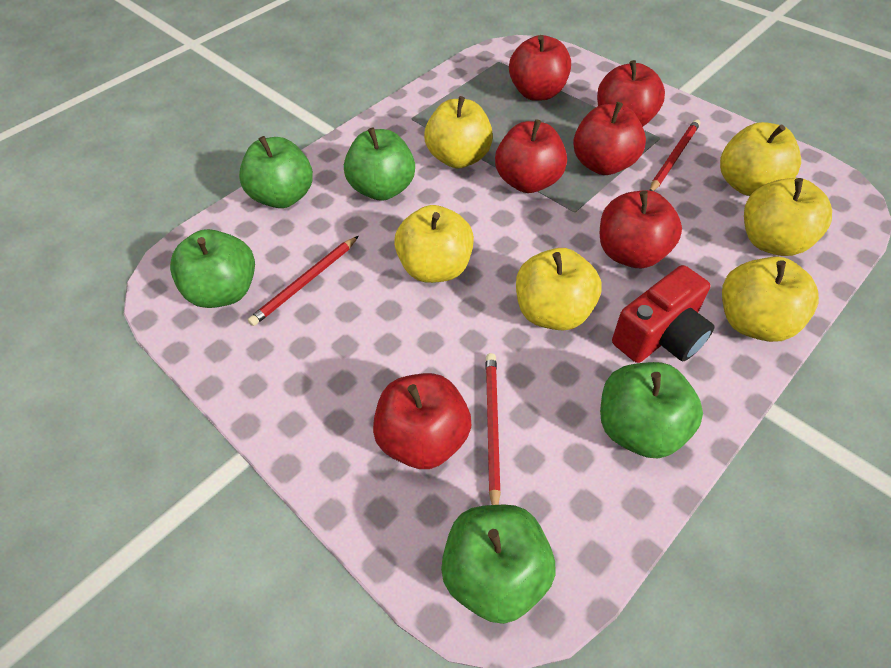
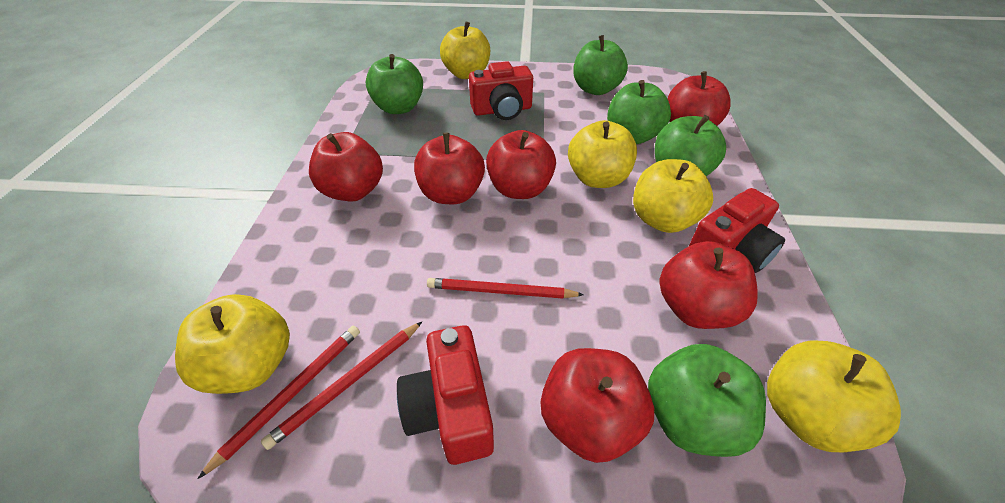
red camera: 1 -> 3
yellow apple: 6 -> 5

